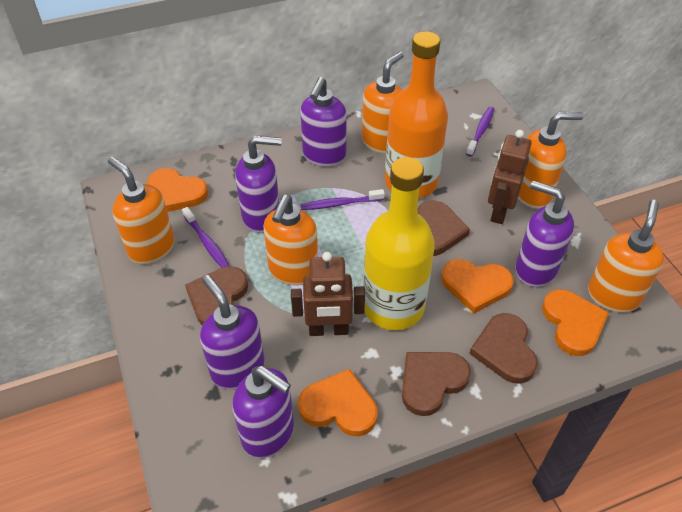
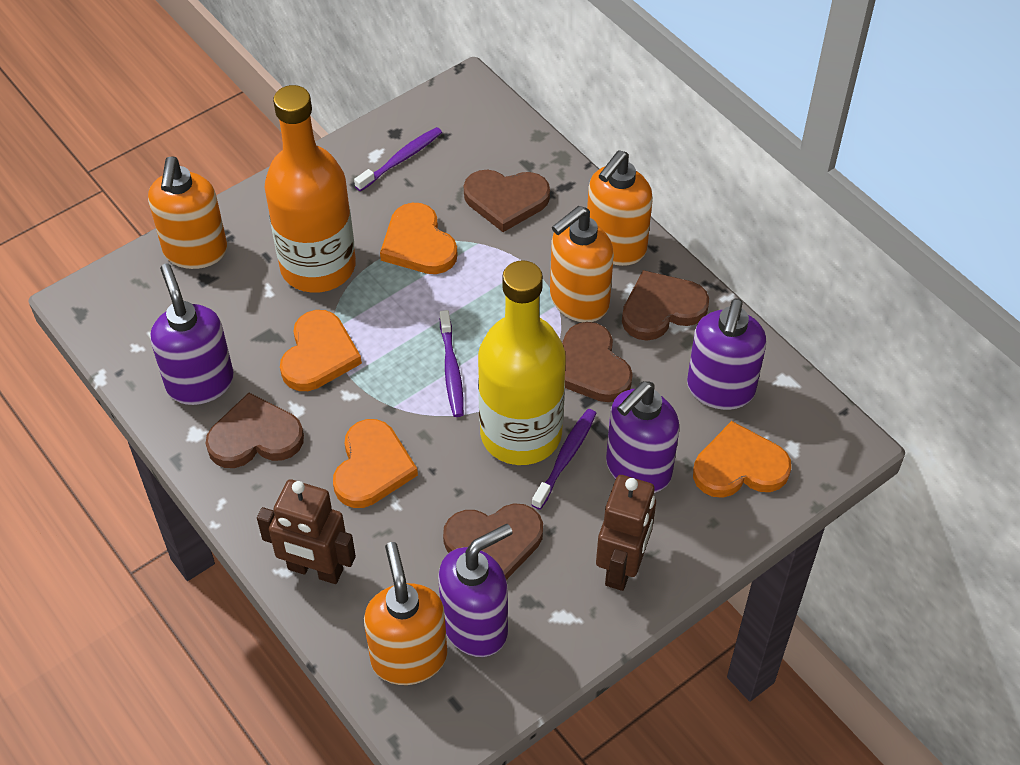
brown heart: 4 -> 5
orange soap dispenser: 5 -> 4
purple soap dispenser: 5 -> 4

